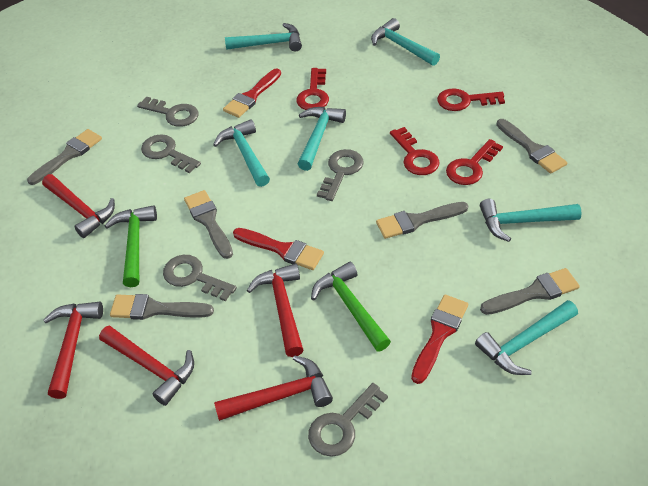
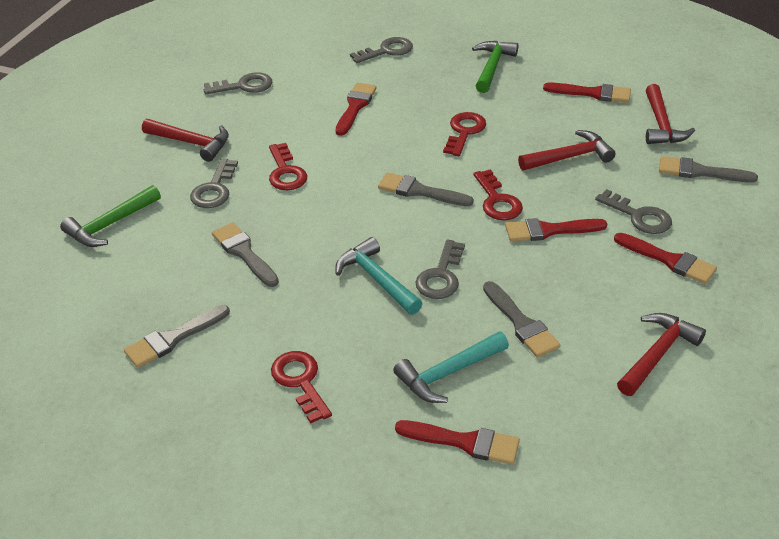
grey brush: 6 -> 5
red brush: 3 -> 5
red hammer: 5 -> 4
turquoise hammer: 6 -> 2

